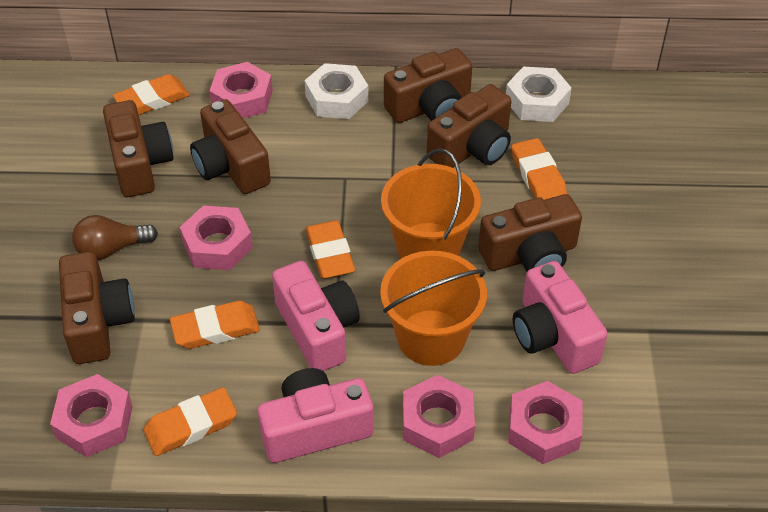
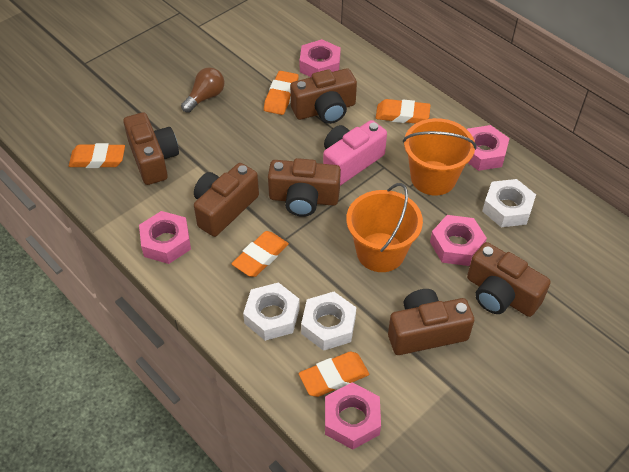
pink camera: 3 -> 1
white nut: 2 -> 3

